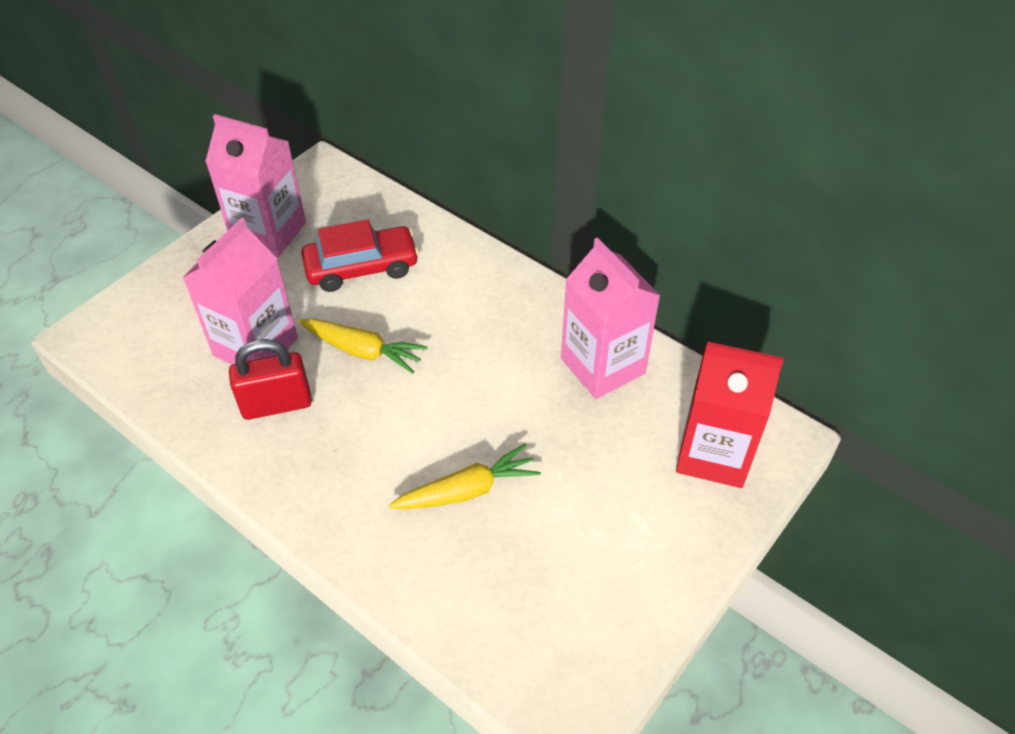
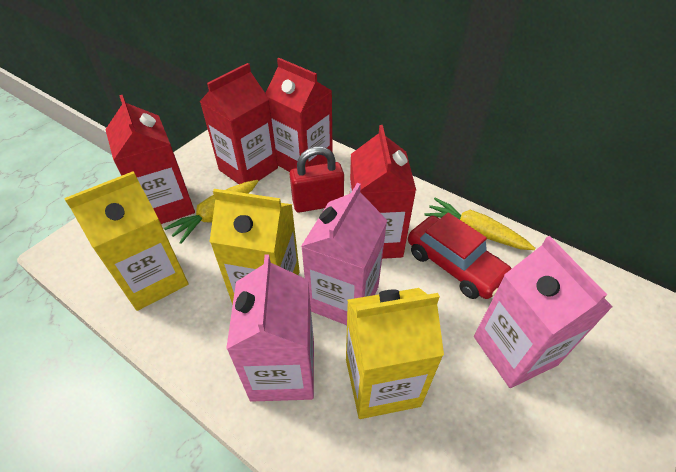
red carton: 1 -> 4
yellow carton: 0 -> 3

